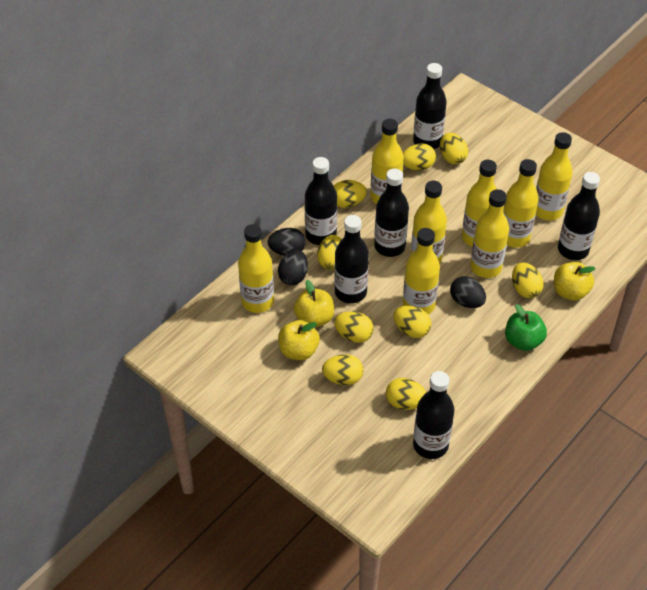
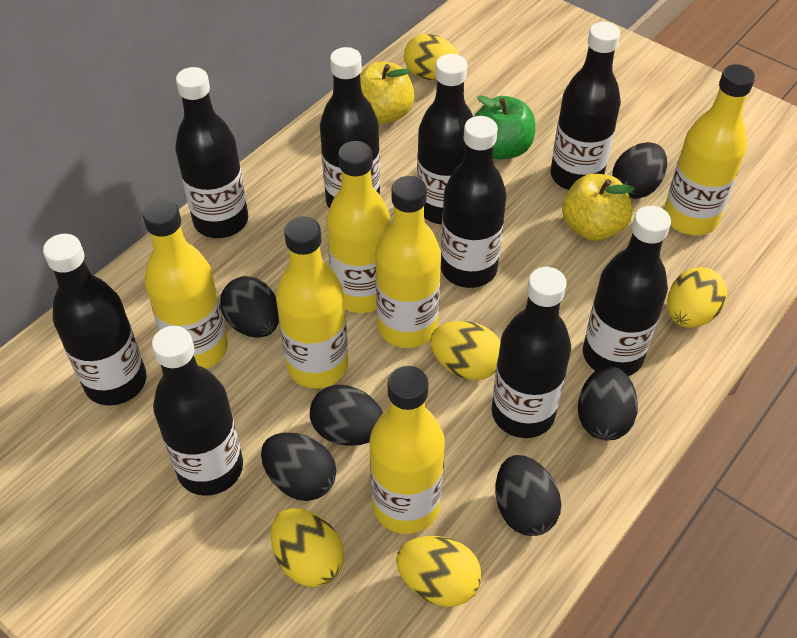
black bottle: 6 -> 9
black egg: 3 -> 6
yellow apple: 3 -> 2
yellow bottle: 8 -> 6
yellow egg: 9 -> 5

